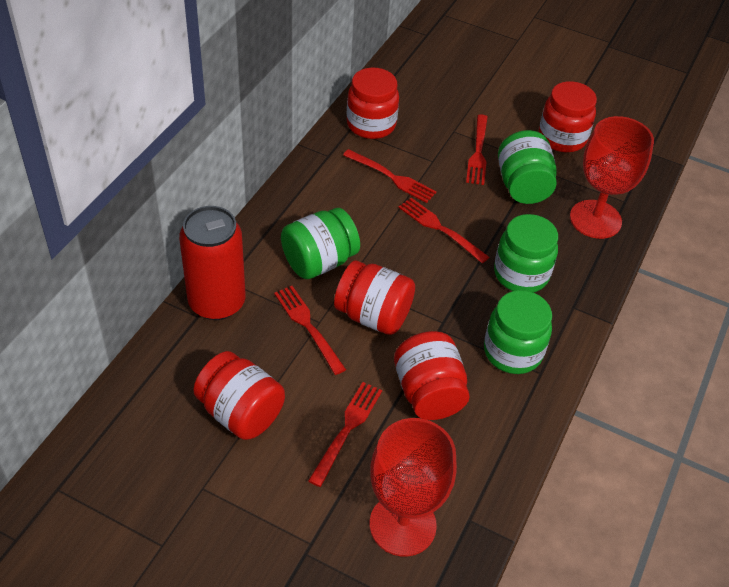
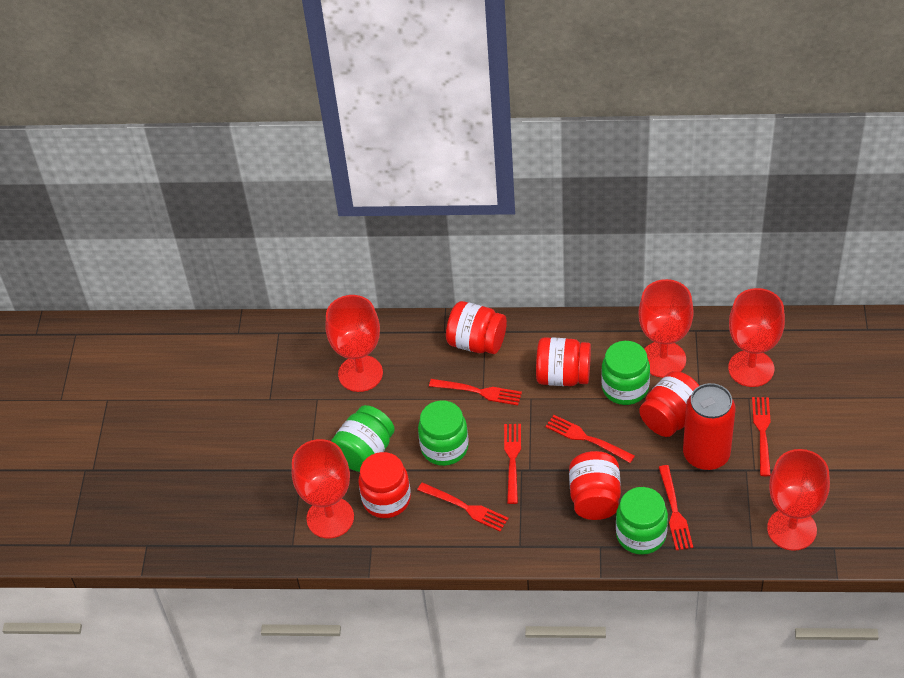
red fork: 5 -> 6
red goblet: 2 -> 5

